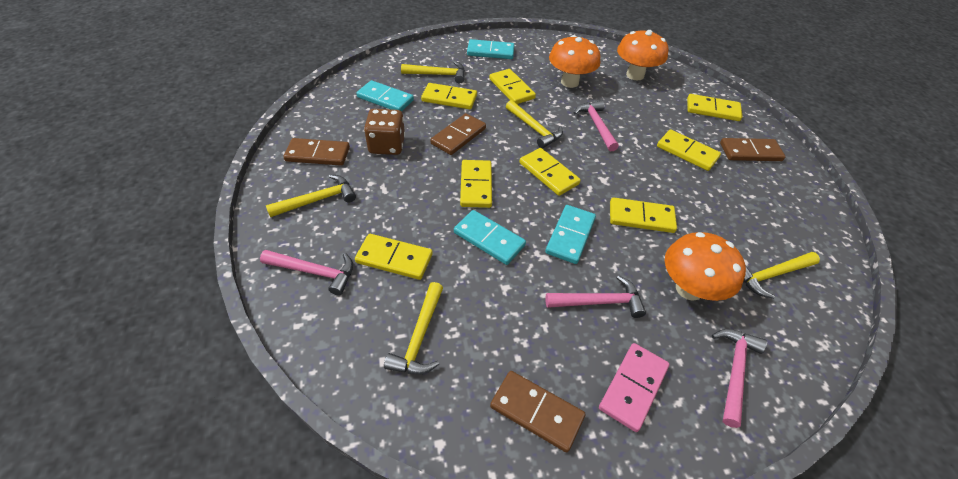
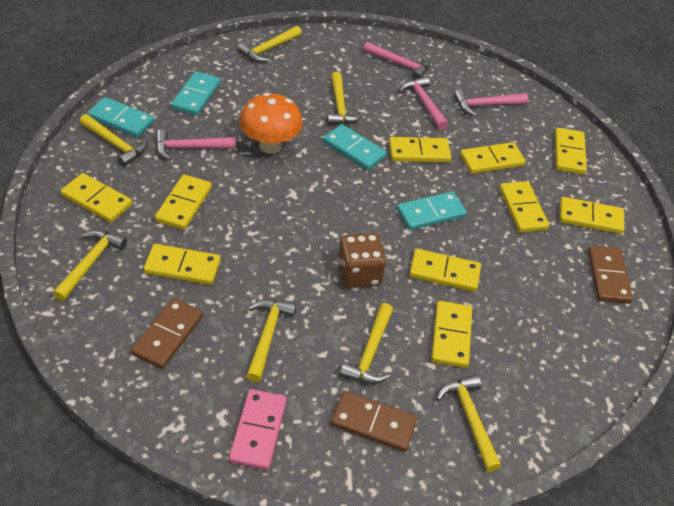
brown domino: 4 -> 3
orange mushroom: 3 -> 1
yellow domino: 8 -> 10
yellow hammer: 5 -> 7

